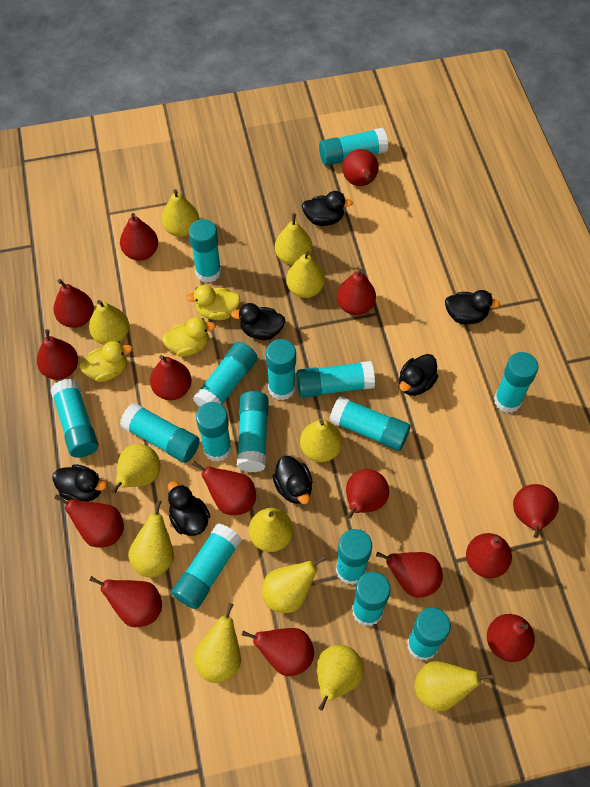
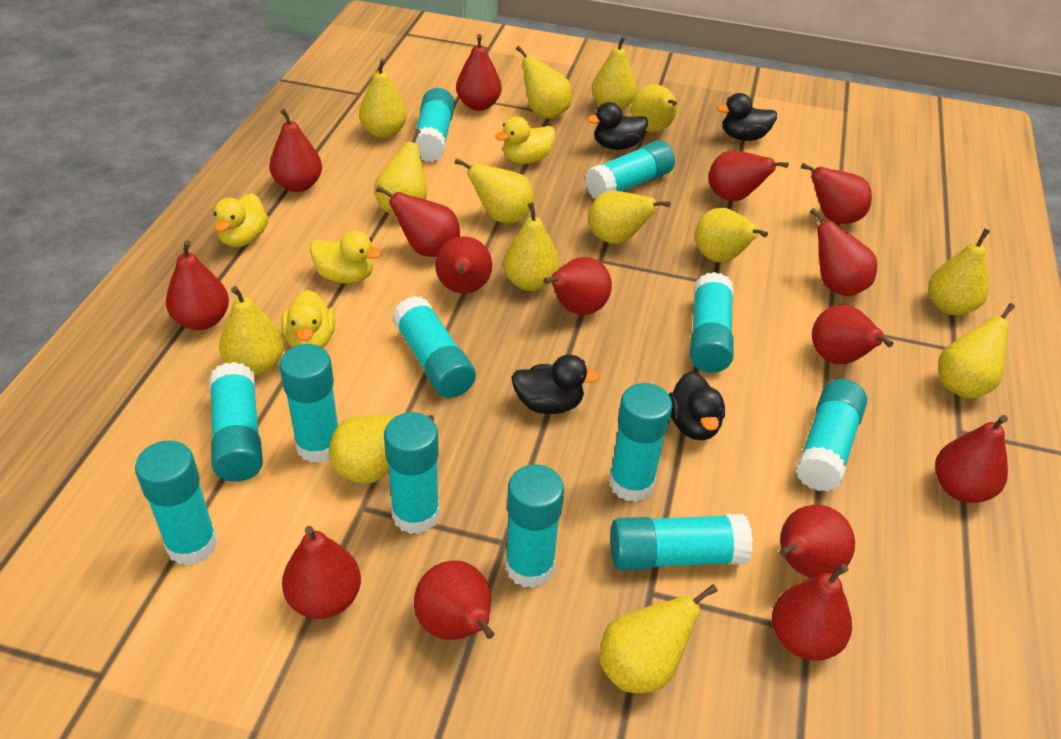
black duck: 7 -> 4
turquoise glue stick: 15 -> 12
yellow duck: 3 -> 4
yellow pear: 12 -> 14

